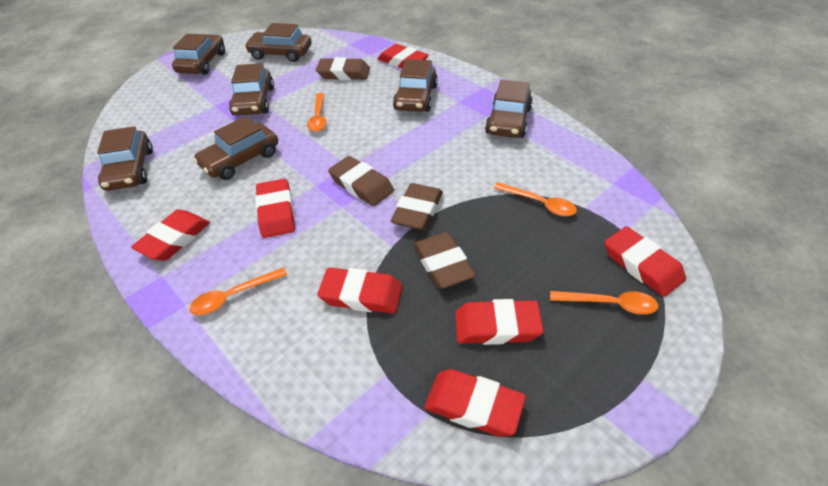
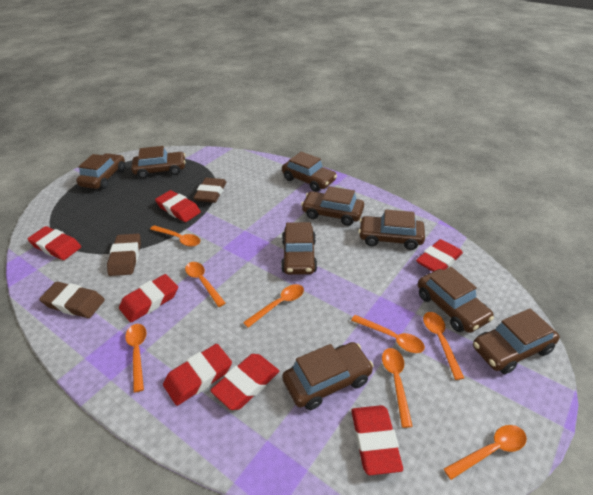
brown car: 7 -> 9
brown eraser: 4 -> 3
orange spoon: 4 -> 8

